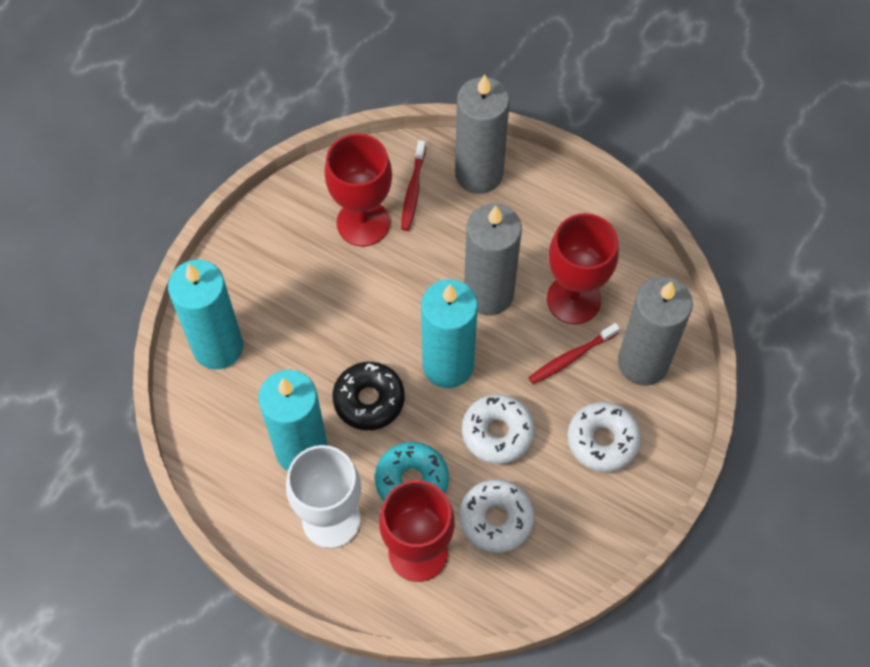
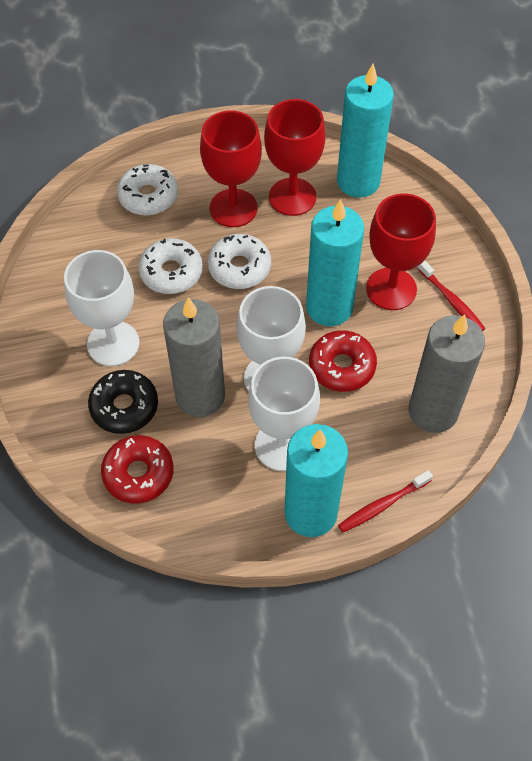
grey candle: 3 -> 2
red donut: 0 -> 2
turquoise donut: 1 -> 0
white goblet: 1 -> 3

